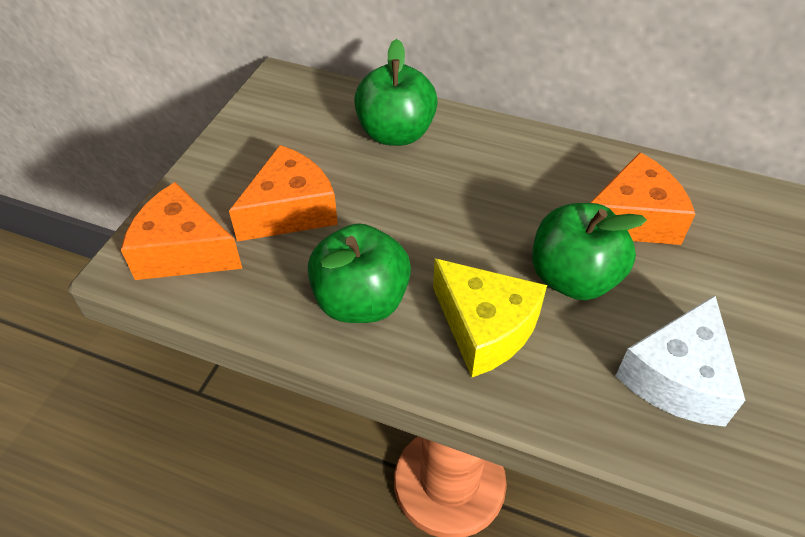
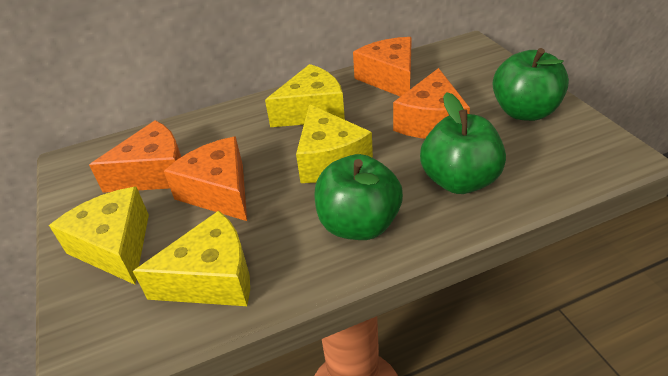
orange cheese: 3 -> 4
white cheese: 1 -> 0
yellow cheese: 1 -> 4

